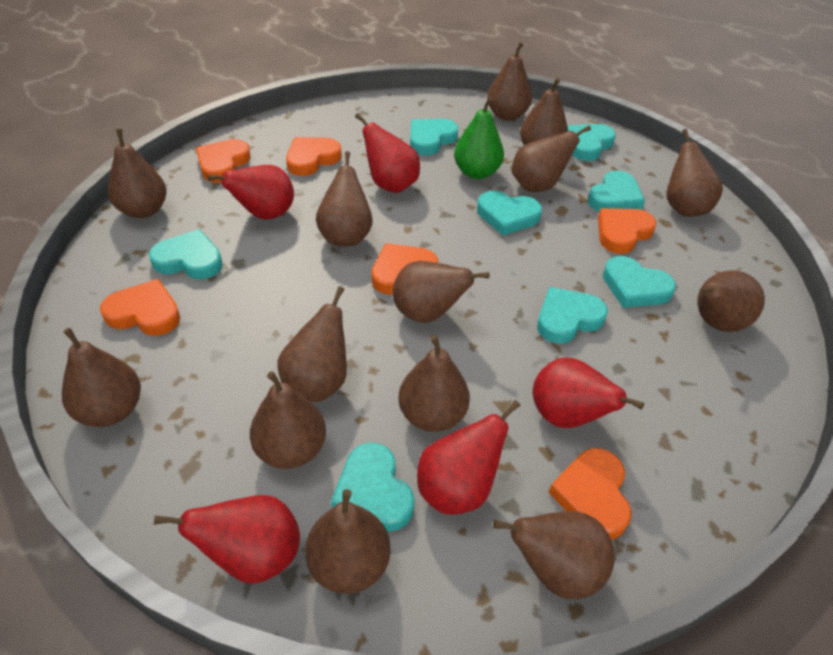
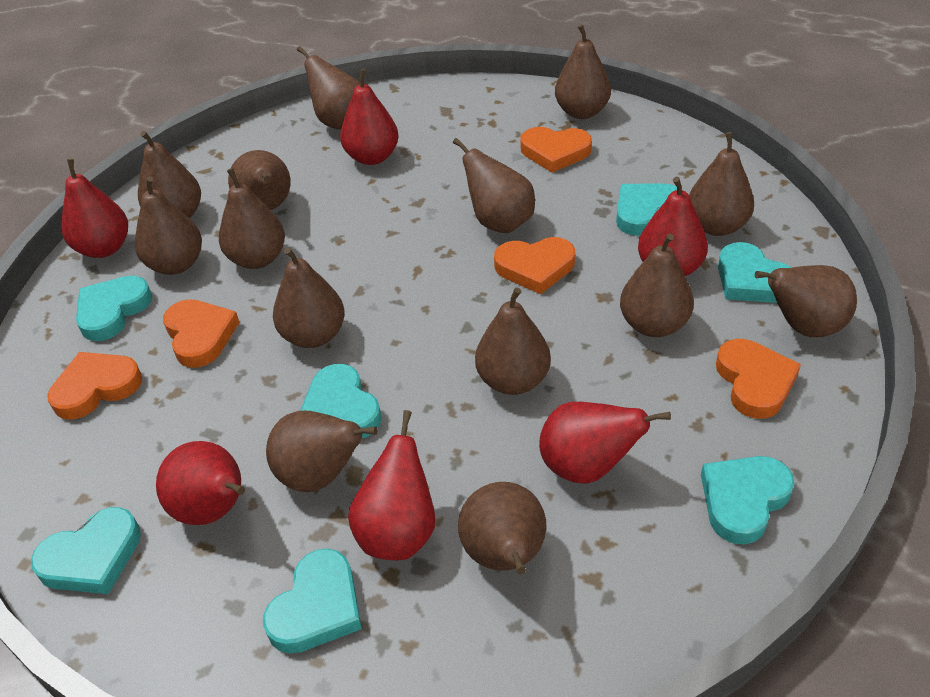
green pear: 1 -> 0
orange heart: 6 -> 5
red pear: 5 -> 6
turquoise heart: 8 -> 7

